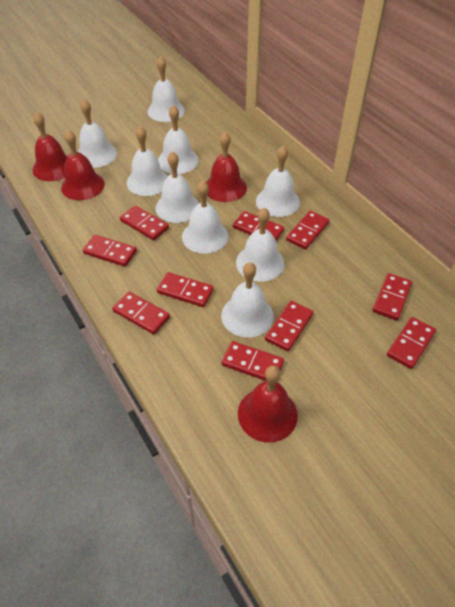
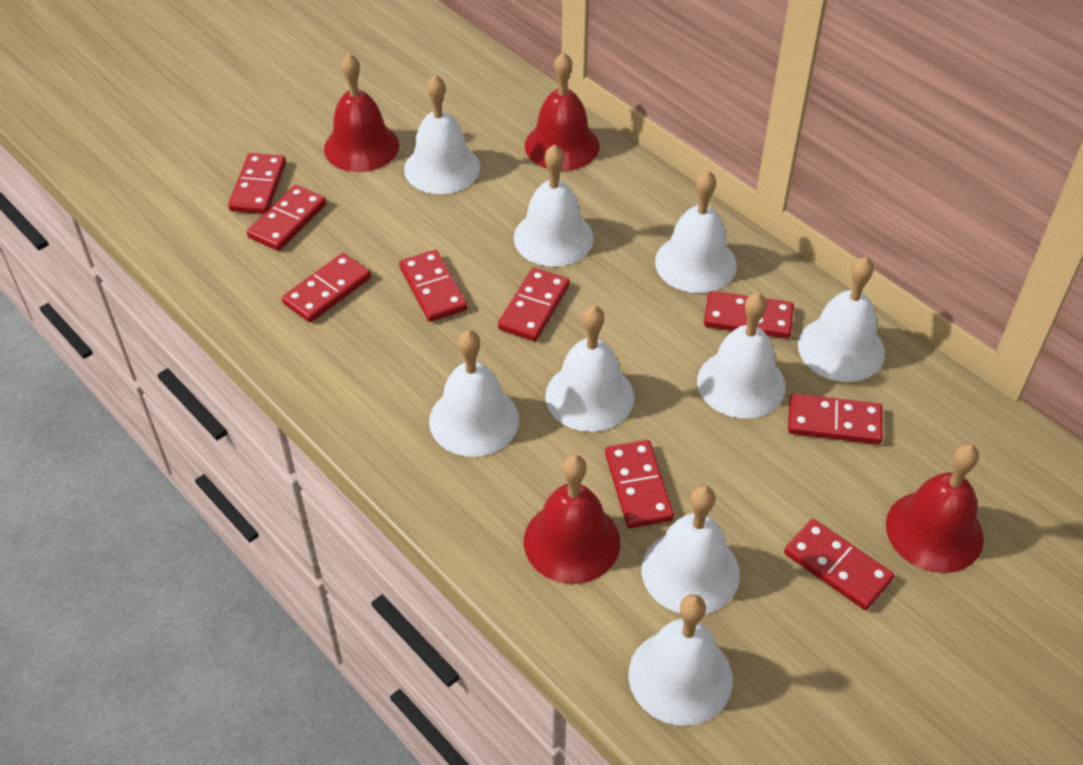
red domino: 10 -> 9

